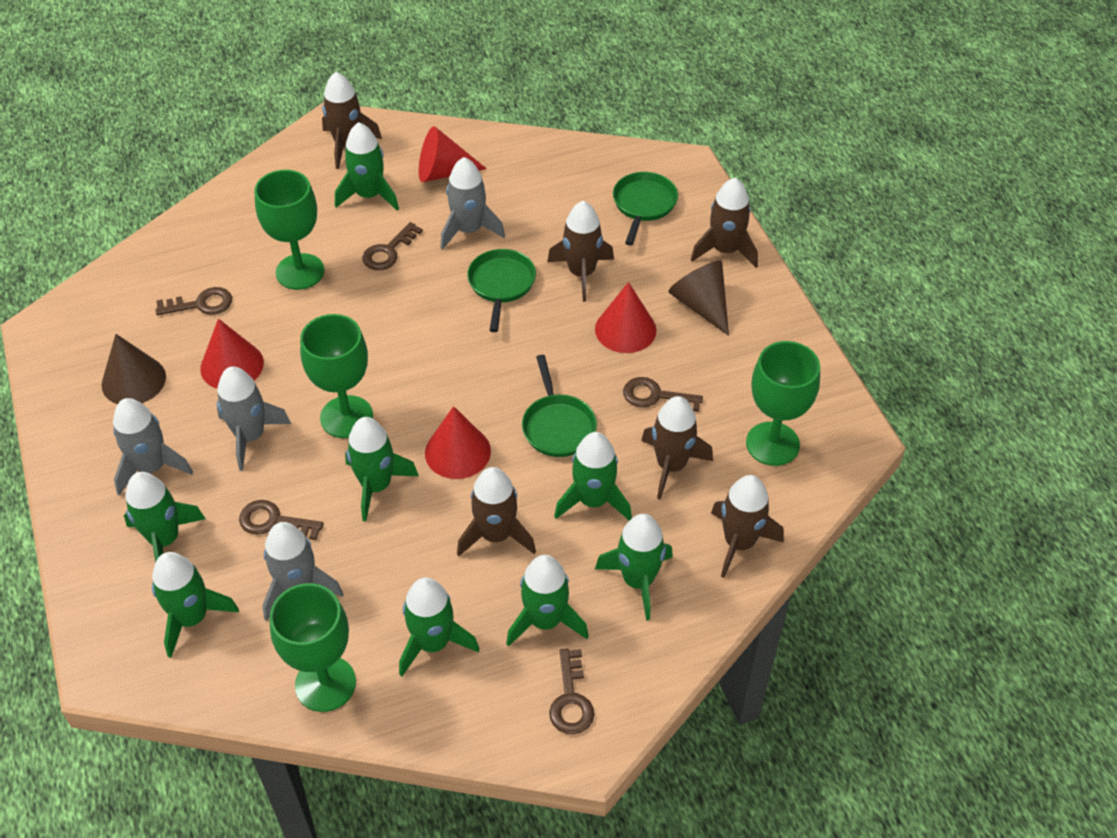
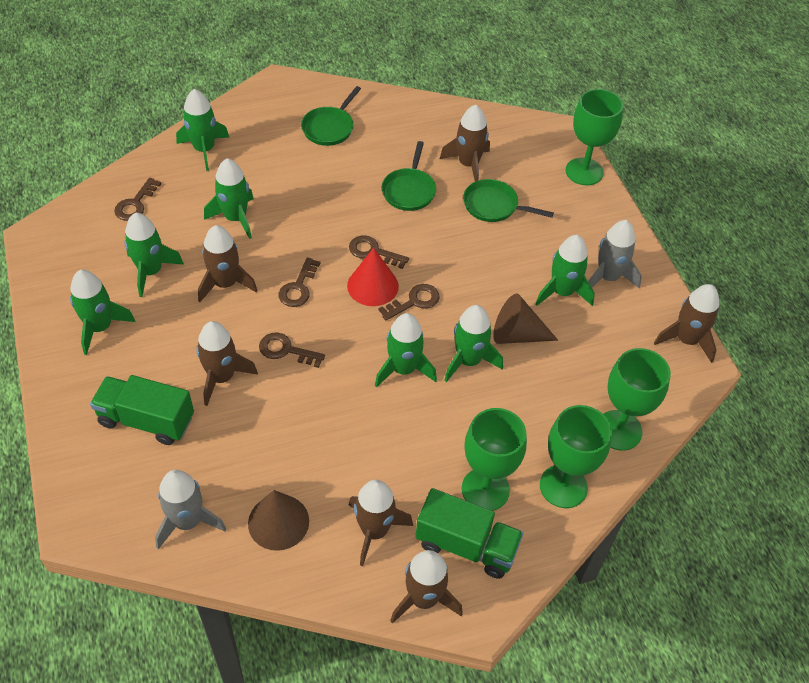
green rocket: 8 -> 7
green truck: 0 -> 2
grey rocket: 4 -> 2
red cone: 4 -> 1

